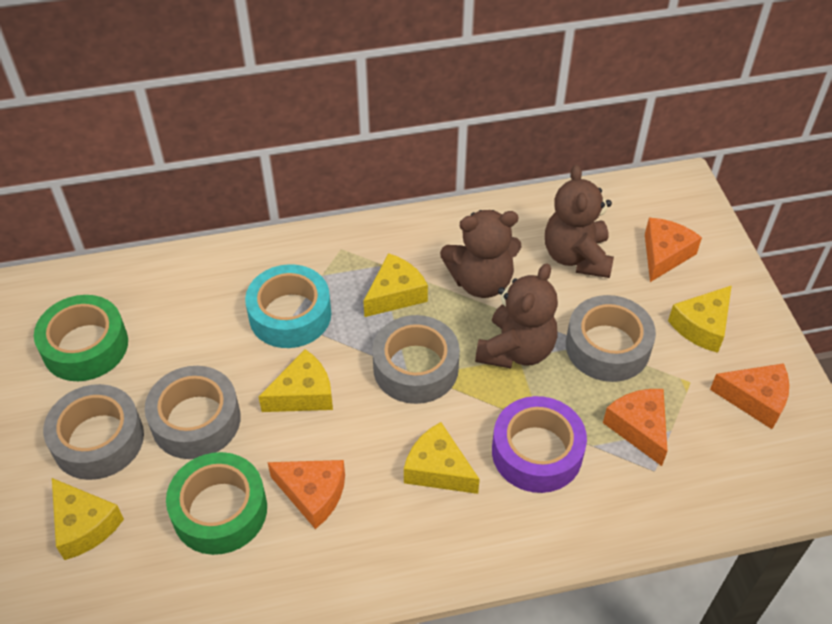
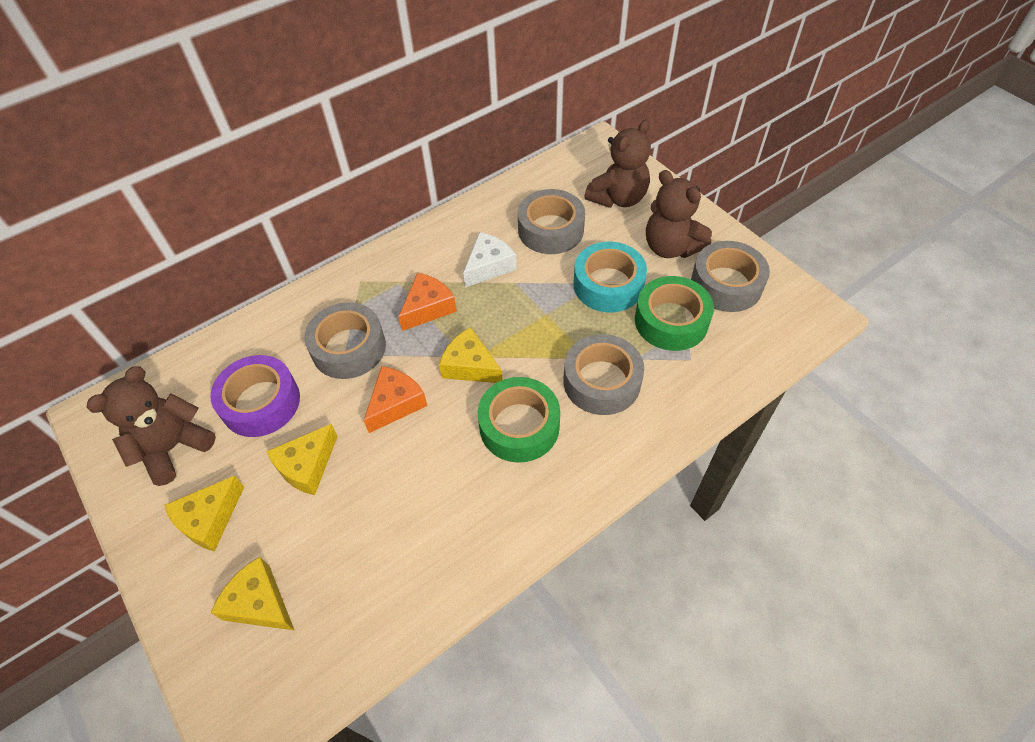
orange cheese: 4 -> 2
white cheese: 0 -> 1
yellow cheese: 5 -> 4

